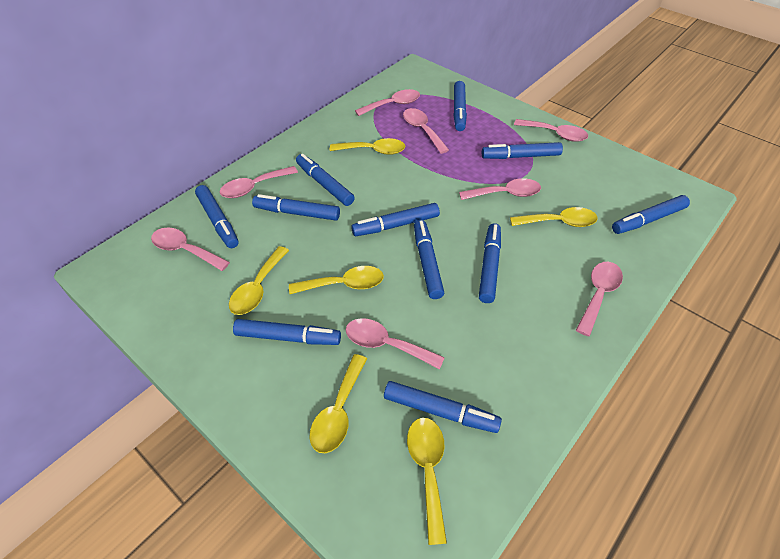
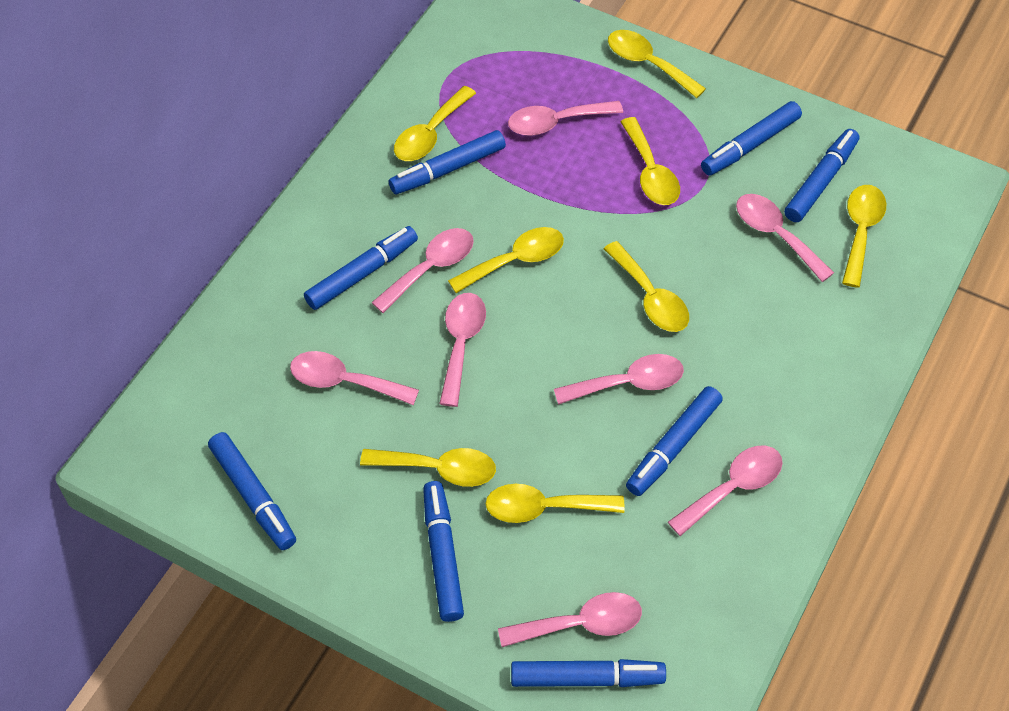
blue marker: 11 -> 8
yellow spoon: 6 -> 8

